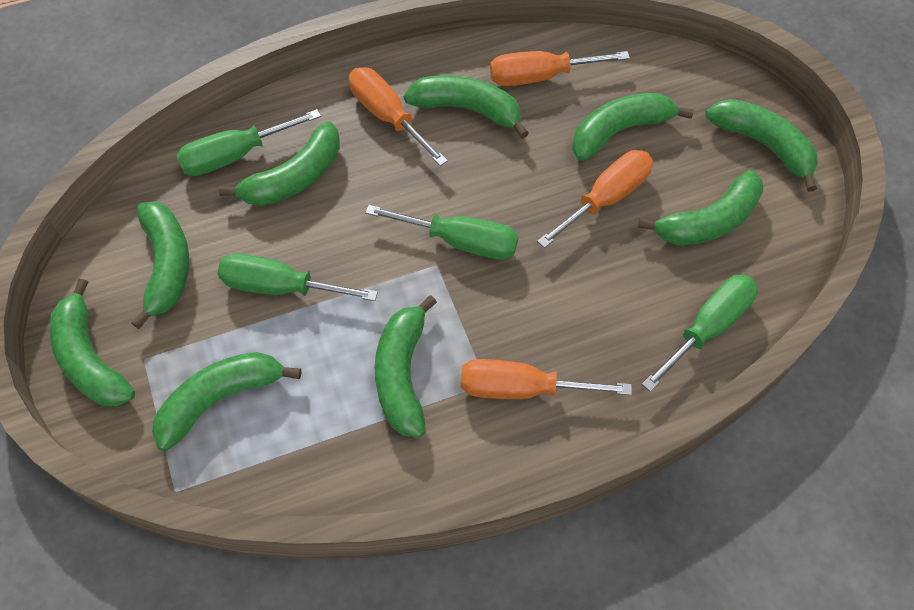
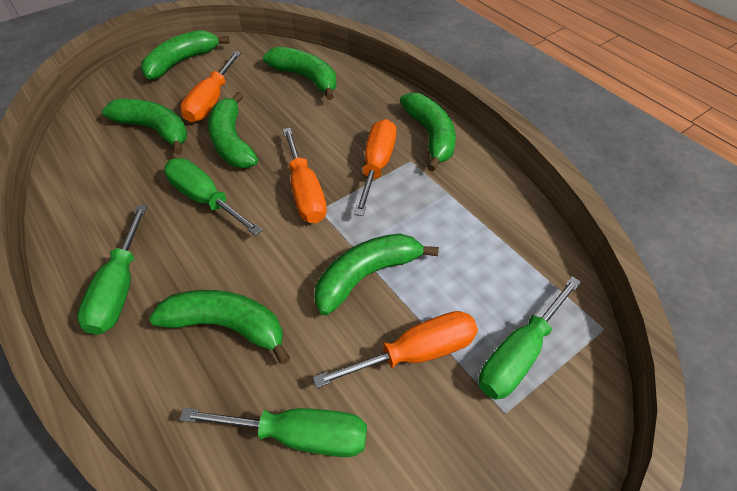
green banana: 9 -> 7

